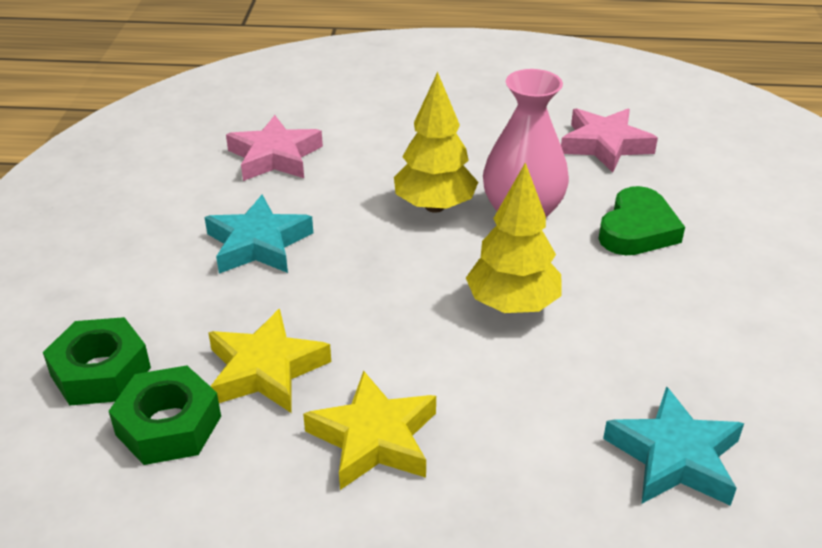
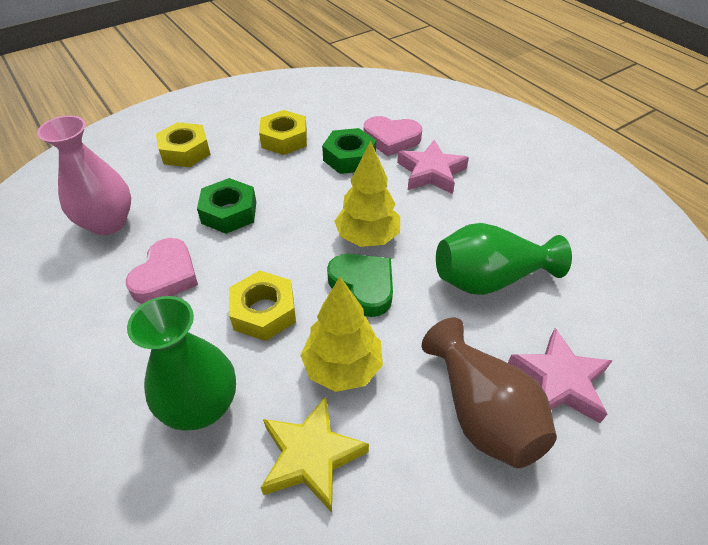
brown vase: 0 -> 1
green vase: 0 -> 2
pink heart: 0 -> 2
turquoise star: 2 -> 0
yellow nut: 0 -> 3
yellow star: 2 -> 1

